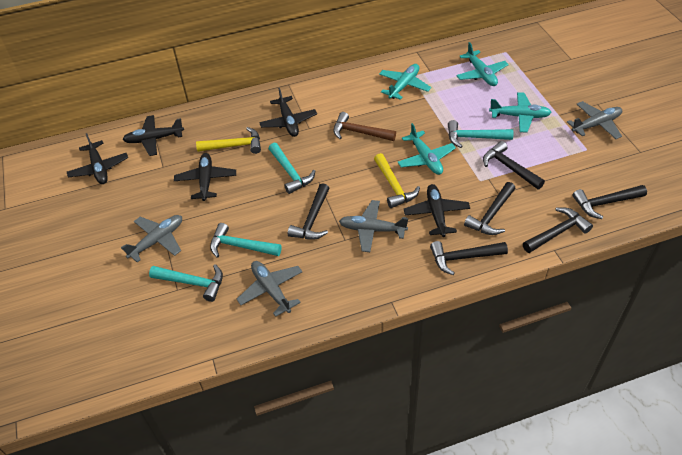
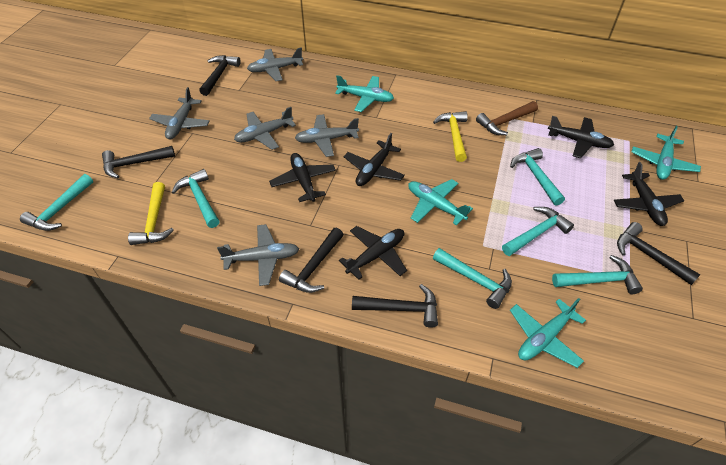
black hammer: 6 -> 5
grey plane: 4 -> 5
turquoise hammer: 4 -> 6

